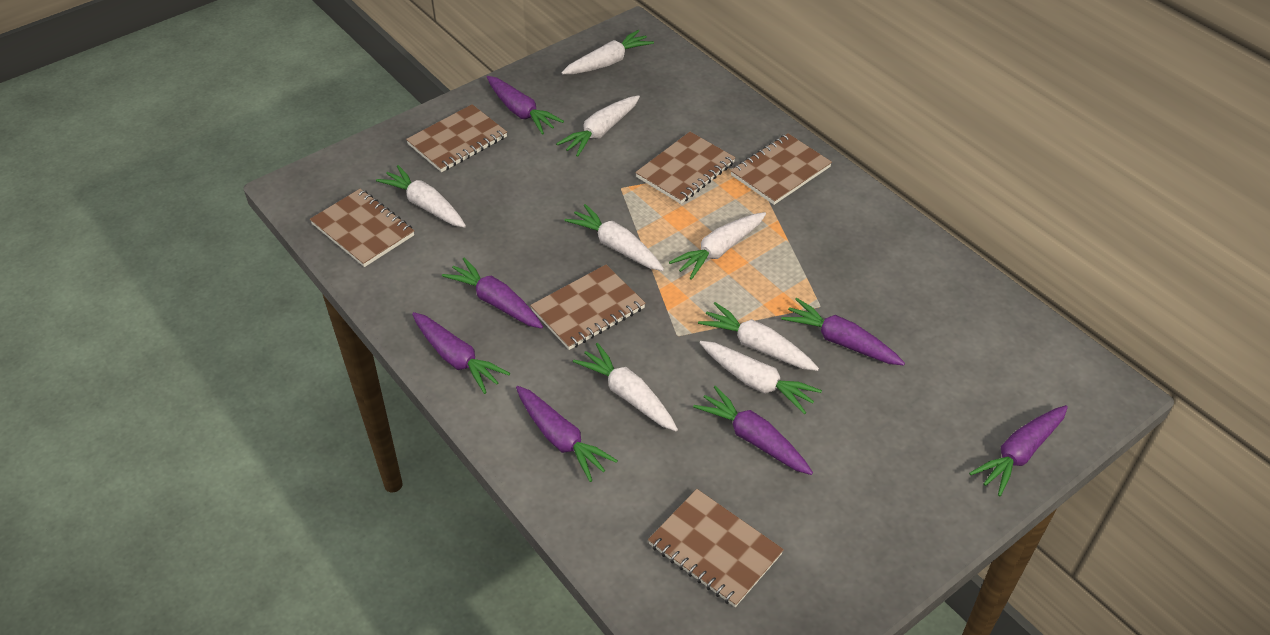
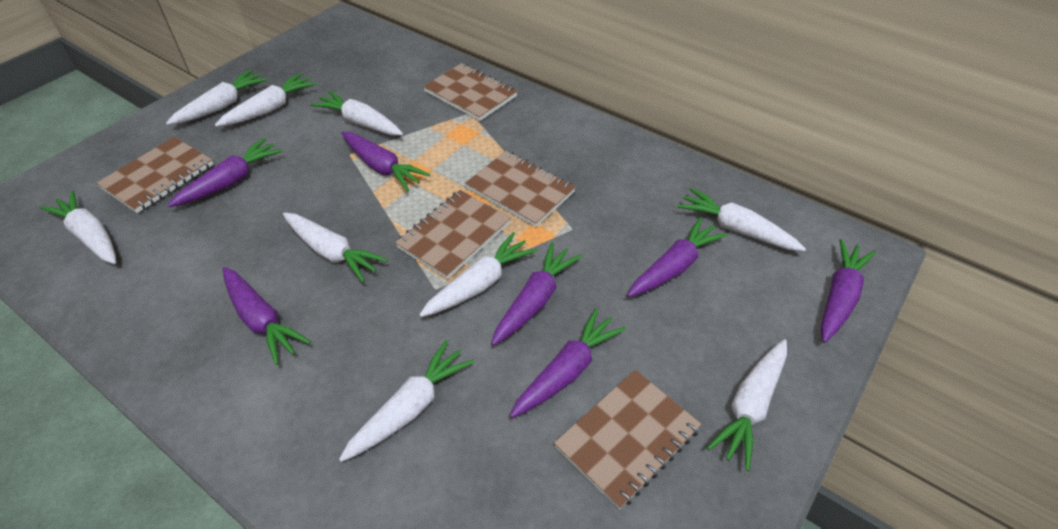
brown notebook: 6 -> 5
white carrot: 8 -> 9

